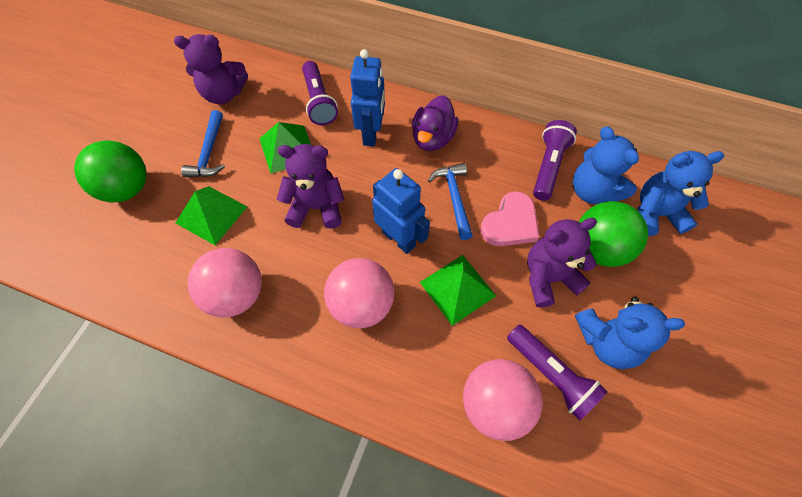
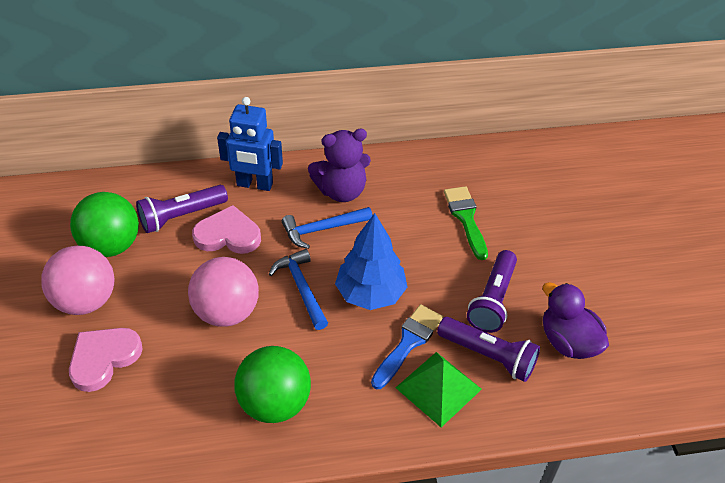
blue brush: 0 -> 1
blue robot: 2 -> 1
blue teddy bear: 3 -> 0
blue tree: 0 -> 1
green brush: 0 -> 1
green pyramid: 3 -> 1
pink ball: 3 -> 2
pink heart: 1 -> 2
purple teddy bear: 3 -> 1

